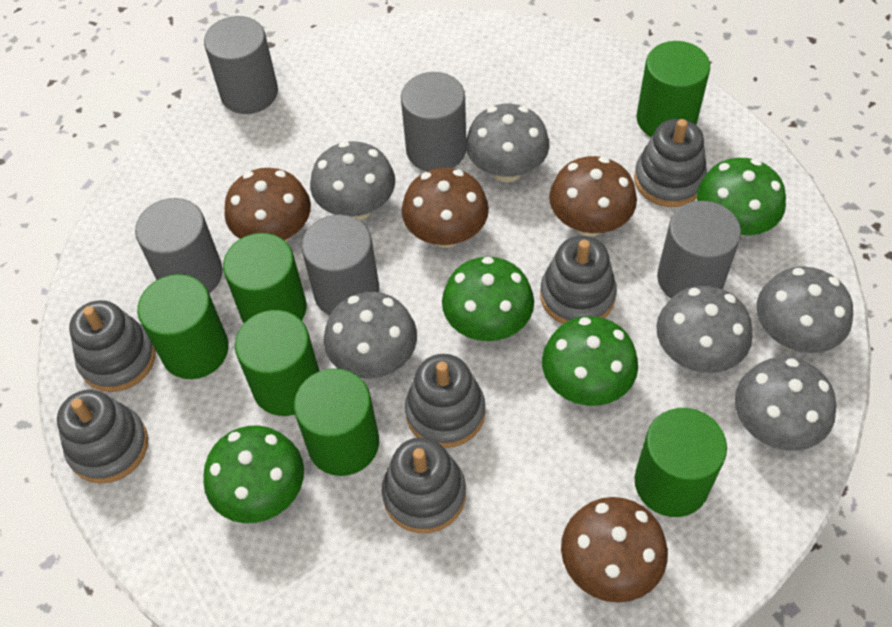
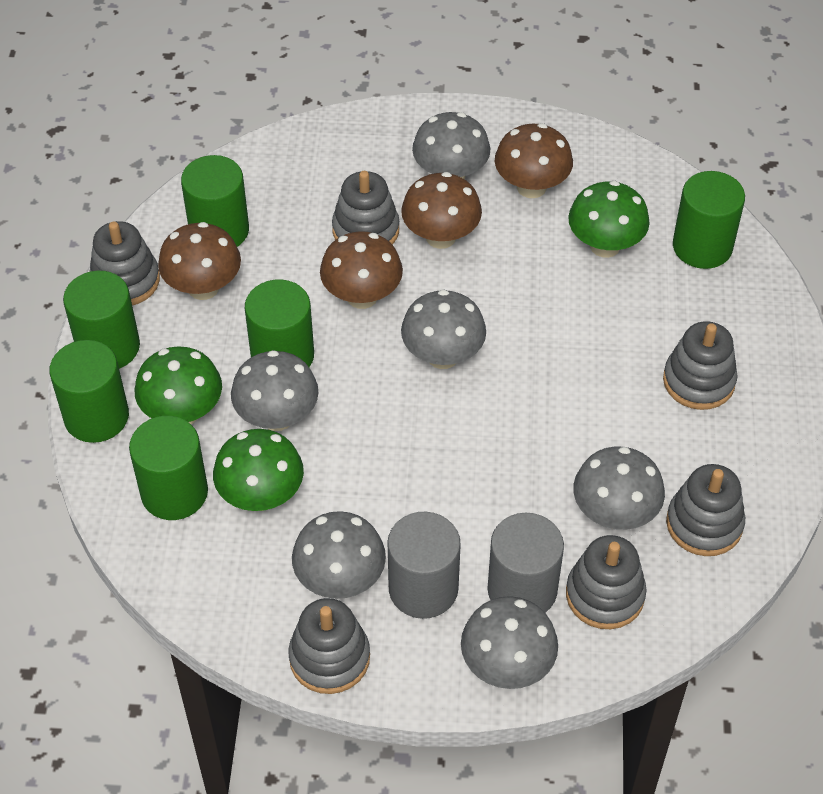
green mushroom: 4 -> 3
grey cylinder: 5 -> 2

